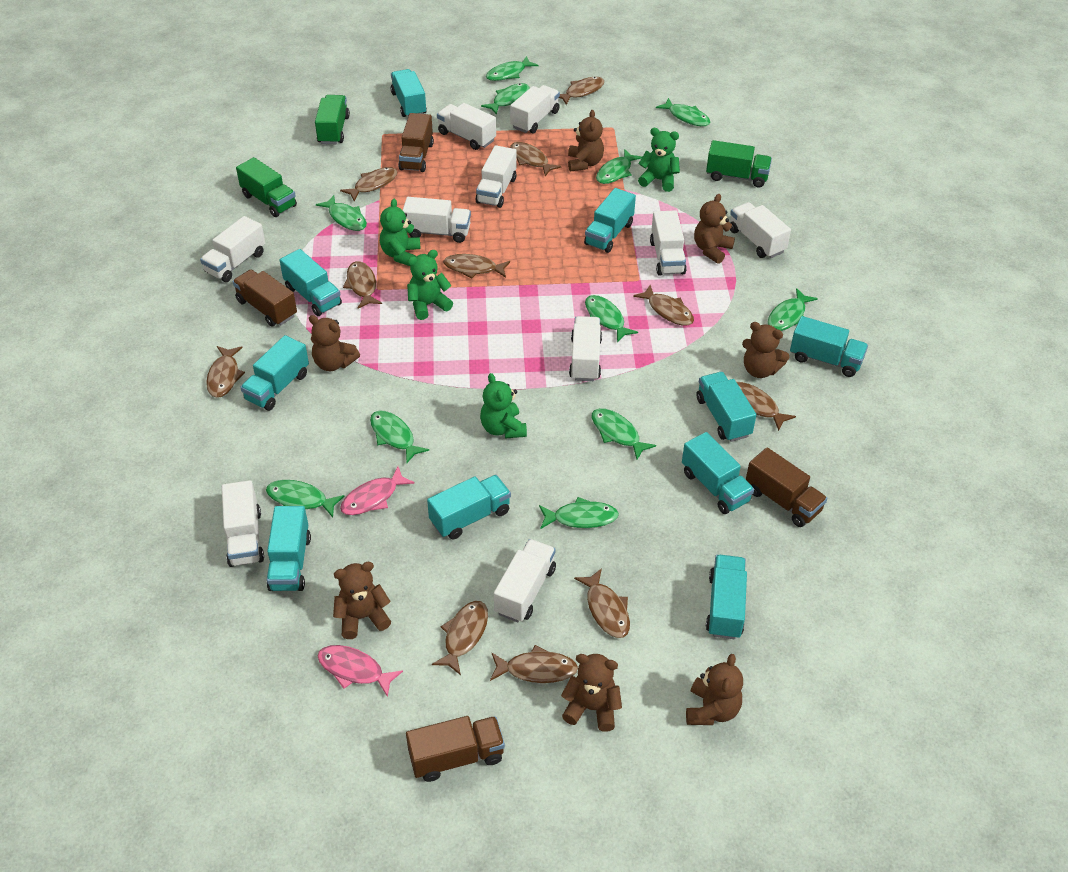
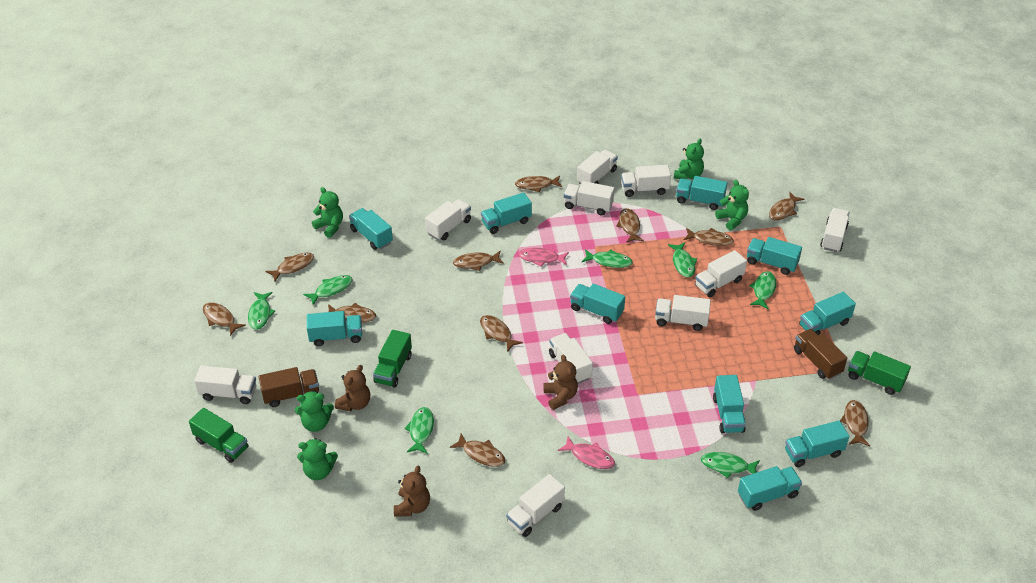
brown teddy bear: 7 -> 3
brown truck: 4 -> 2
green fish: 11 -> 7
green teddy bear: 4 -> 5

